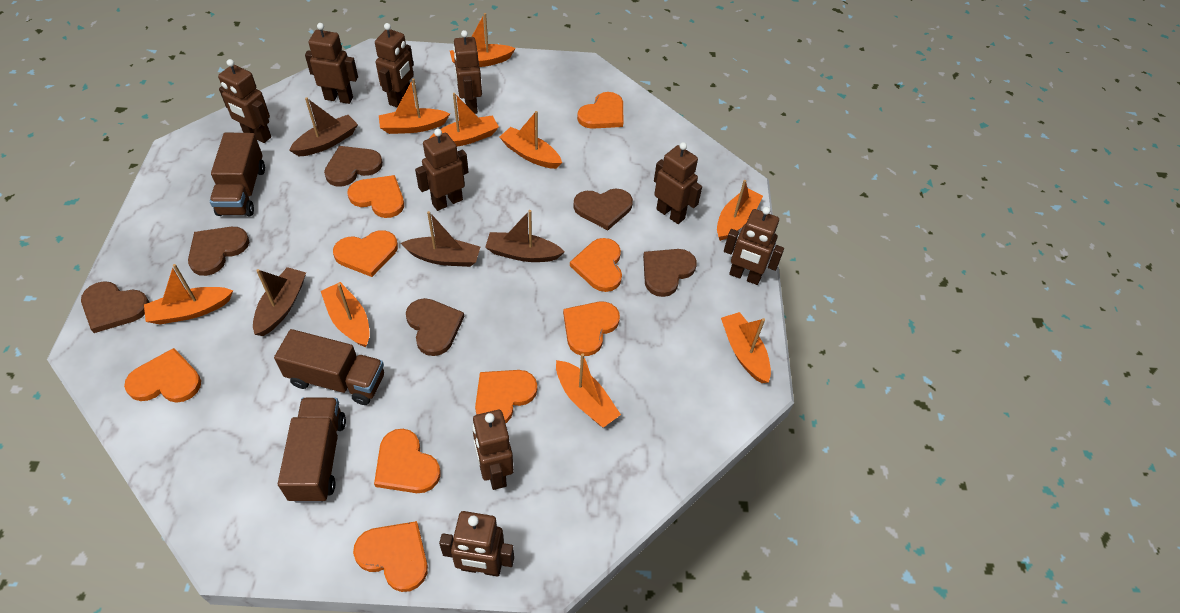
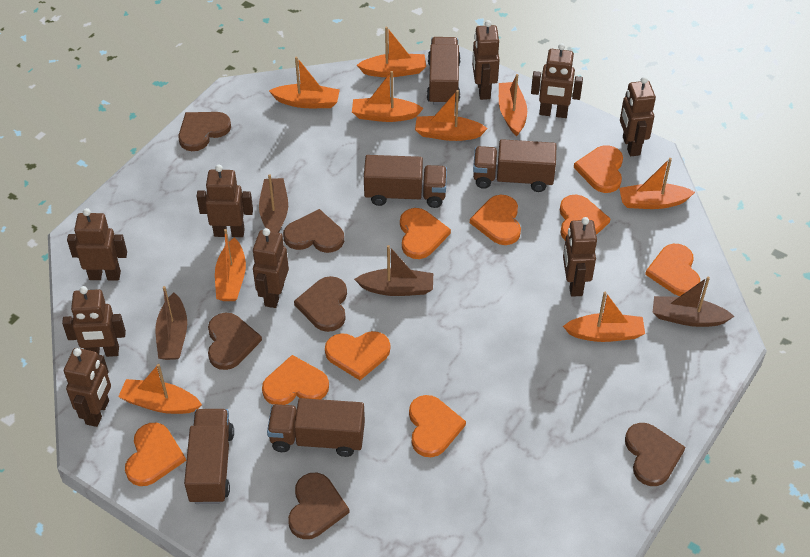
brown truck: 3 -> 5

